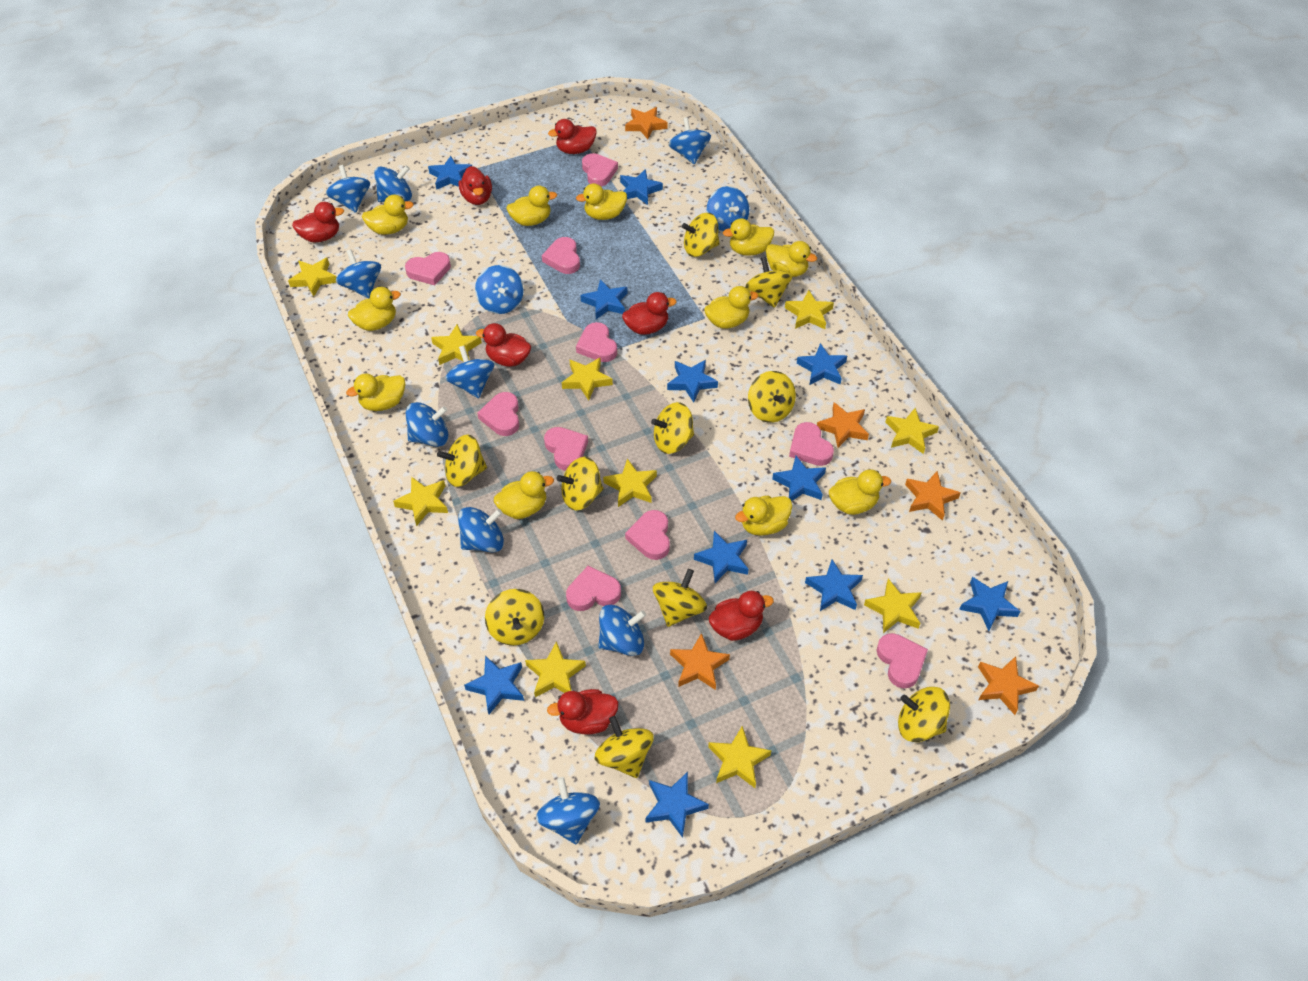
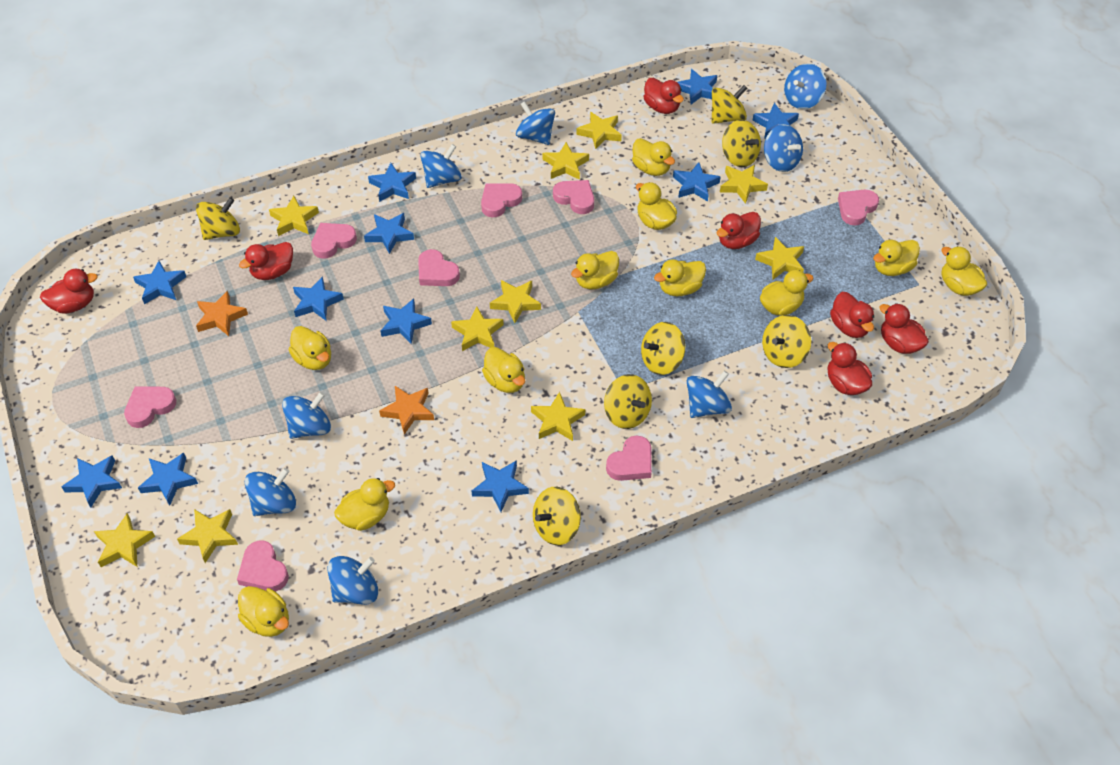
blue spinning top: 11 -> 8
orange star: 5 -> 2
pink heart: 10 -> 8
yellow spinning top: 10 -> 7

